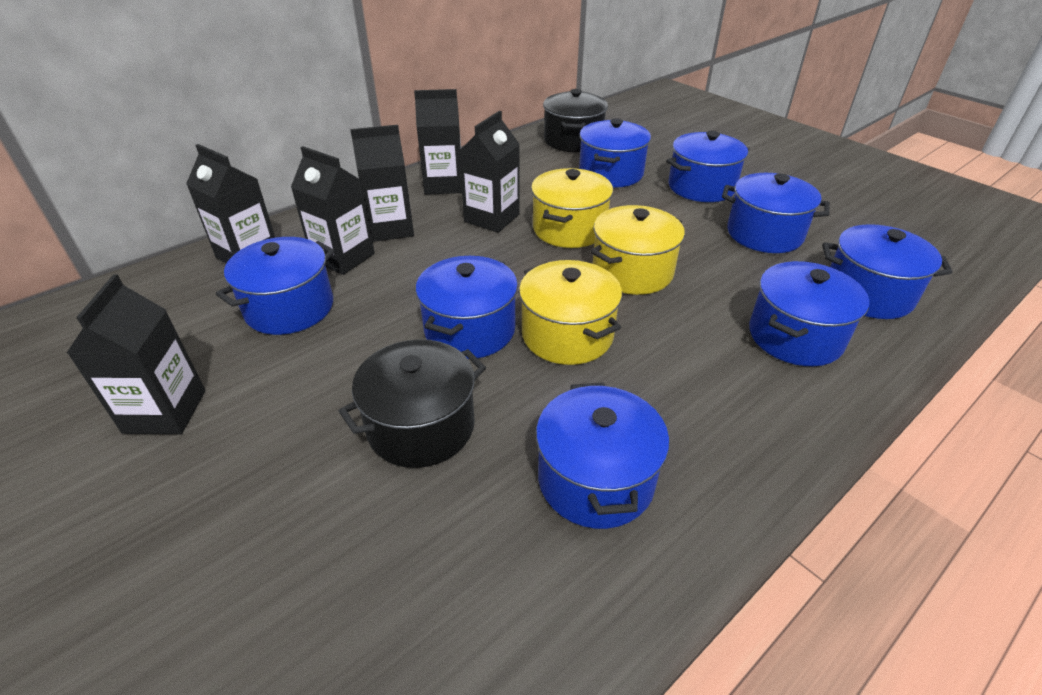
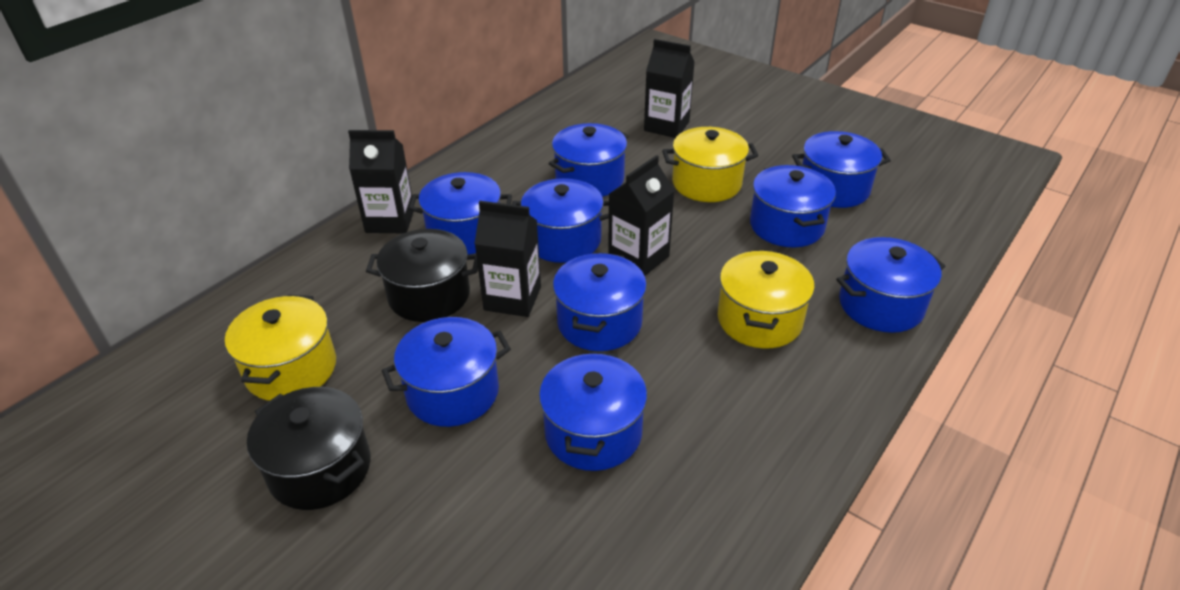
black carton: 6 -> 4
blue pot: 8 -> 9

